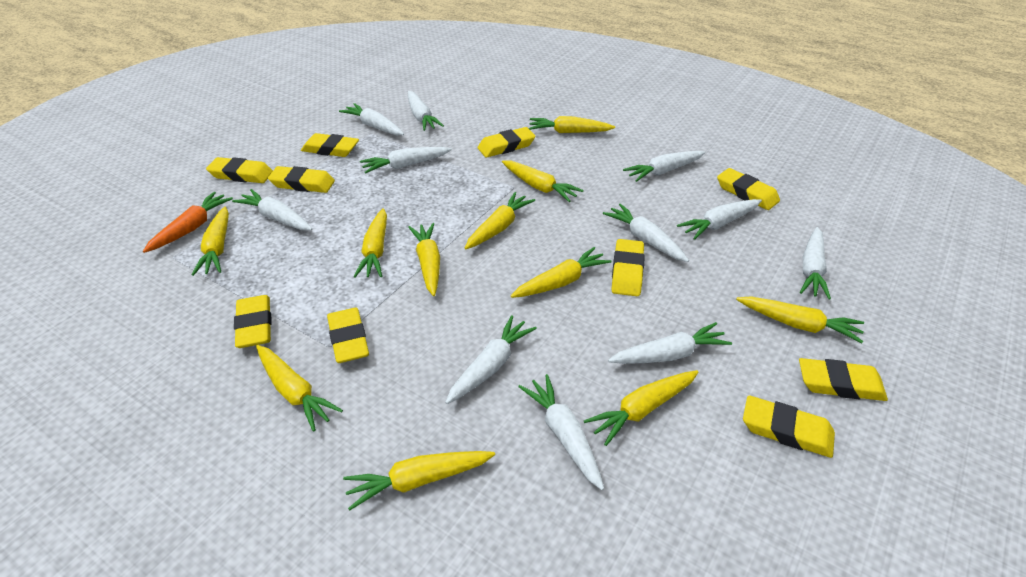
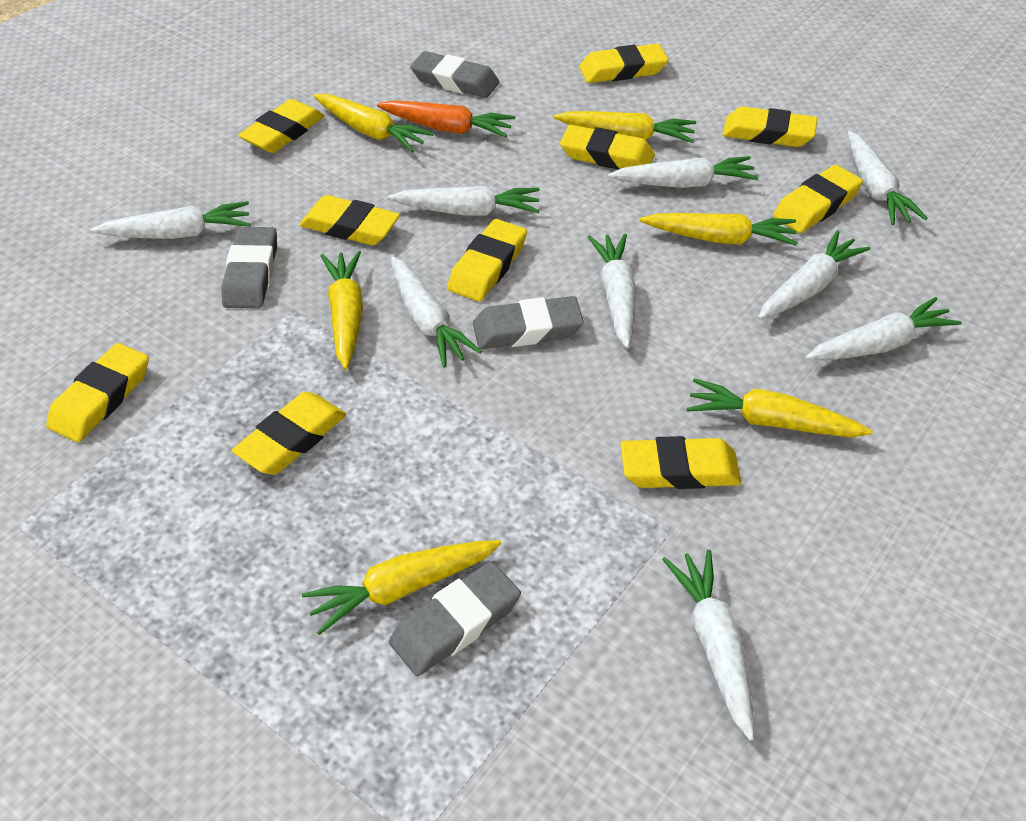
grey eraser: 0 -> 4
white carrot: 11 -> 9
yellow carrot: 11 -> 6

